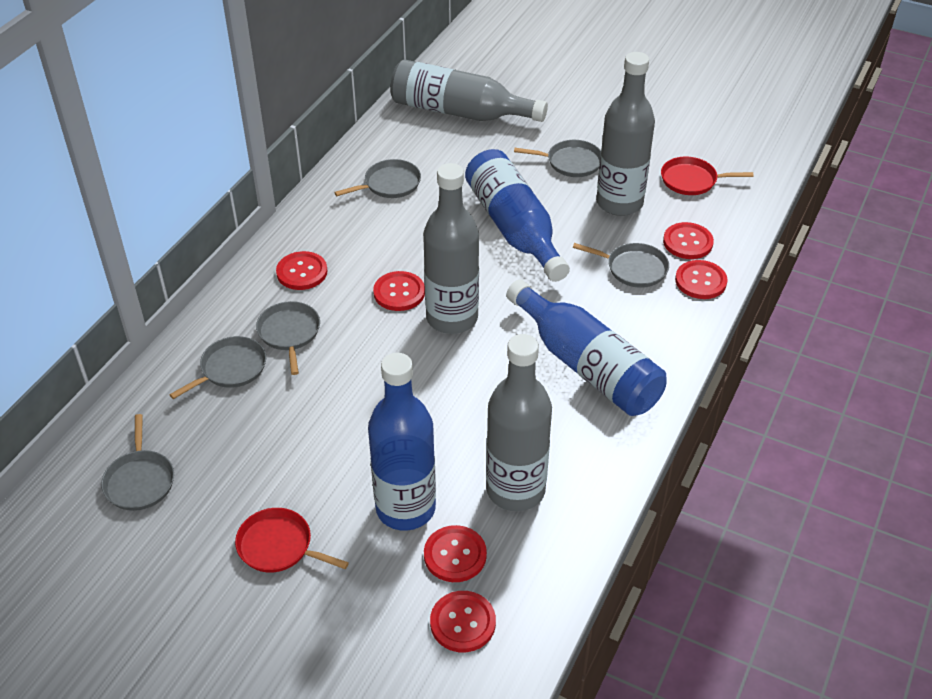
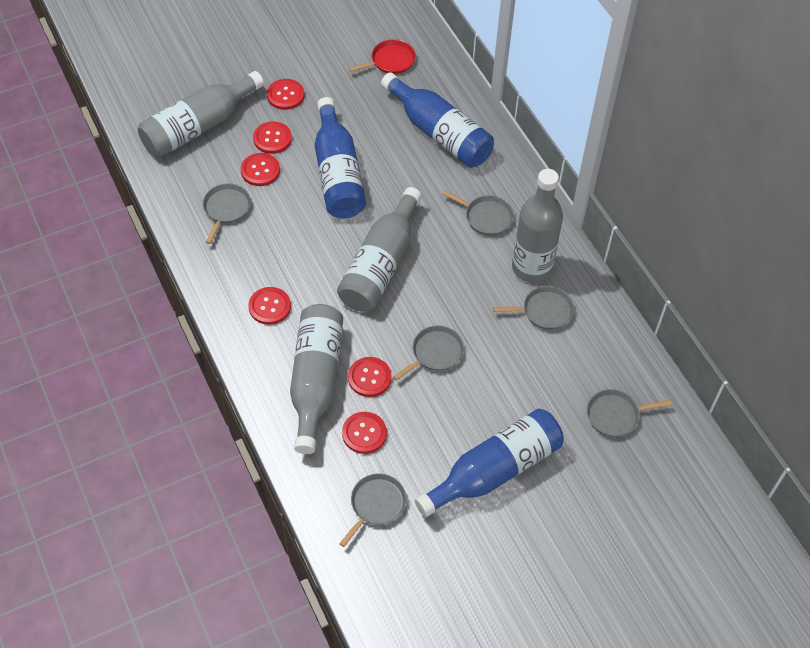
red pan: 2 -> 1

